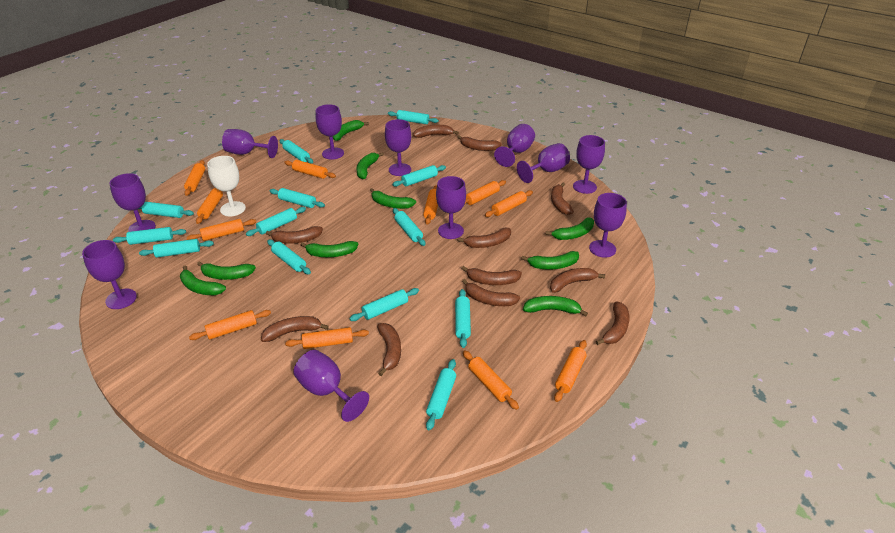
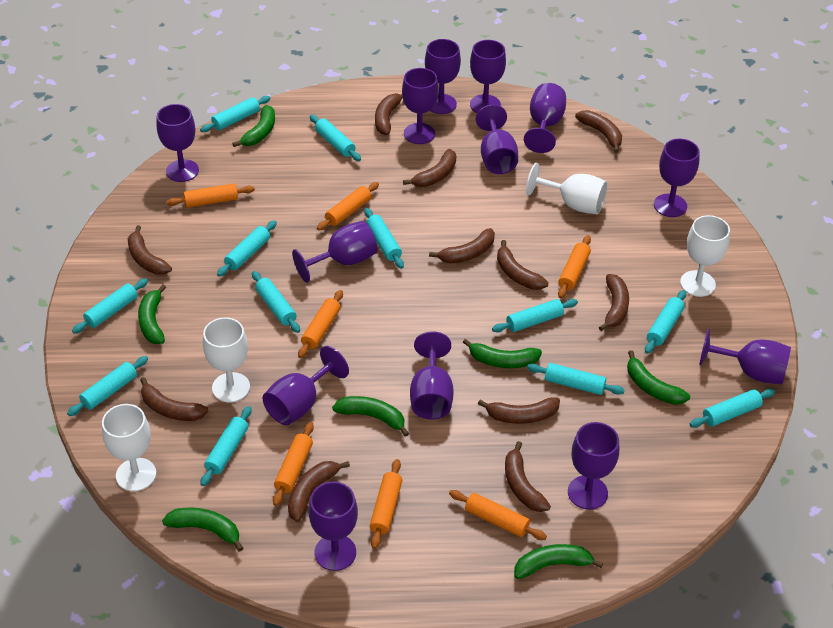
green banana: 9 -> 7
orange rolling pin: 11 -> 7
purple goblet: 11 -> 13
turquoise rolling pin: 13 -> 12
white goblet: 1 -> 4

